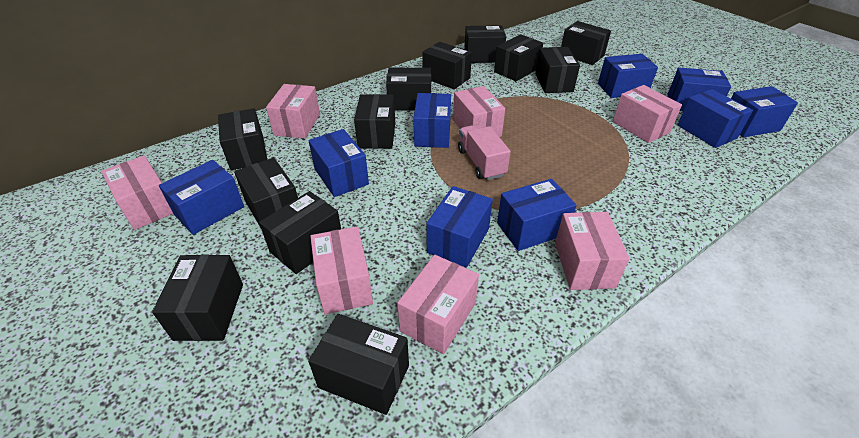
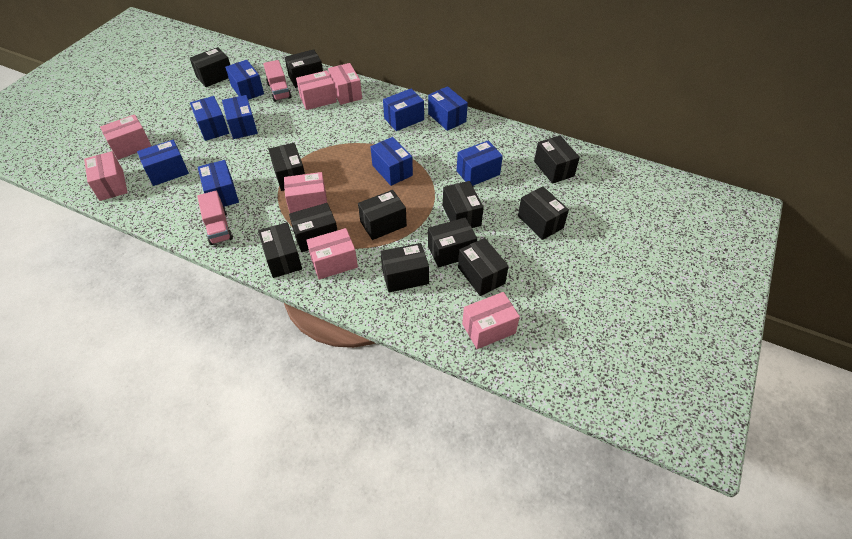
pink truck: 1 -> 2

